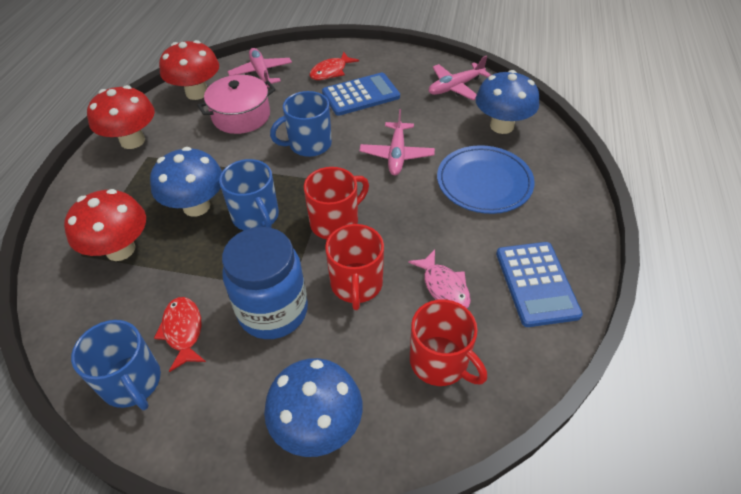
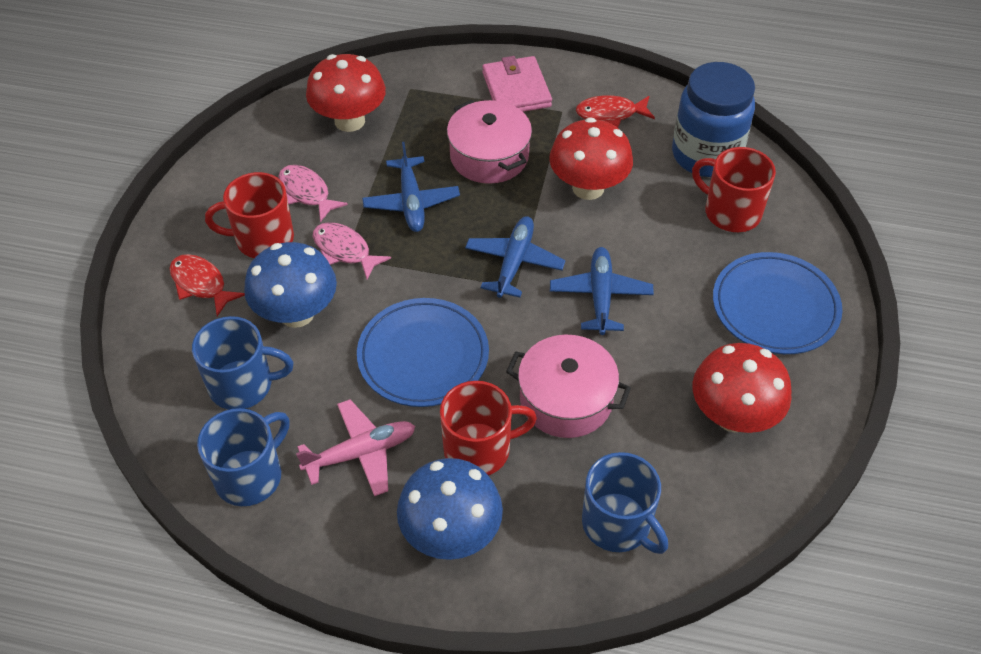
blue calculator: 2 -> 0
blue mushroom: 3 -> 2
blue plane: 0 -> 3
blue plate: 1 -> 2
pink fish: 1 -> 2
pink plane: 3 -> 1
pink pot: 1 -> 2
pink wallet: 0 -> 1

